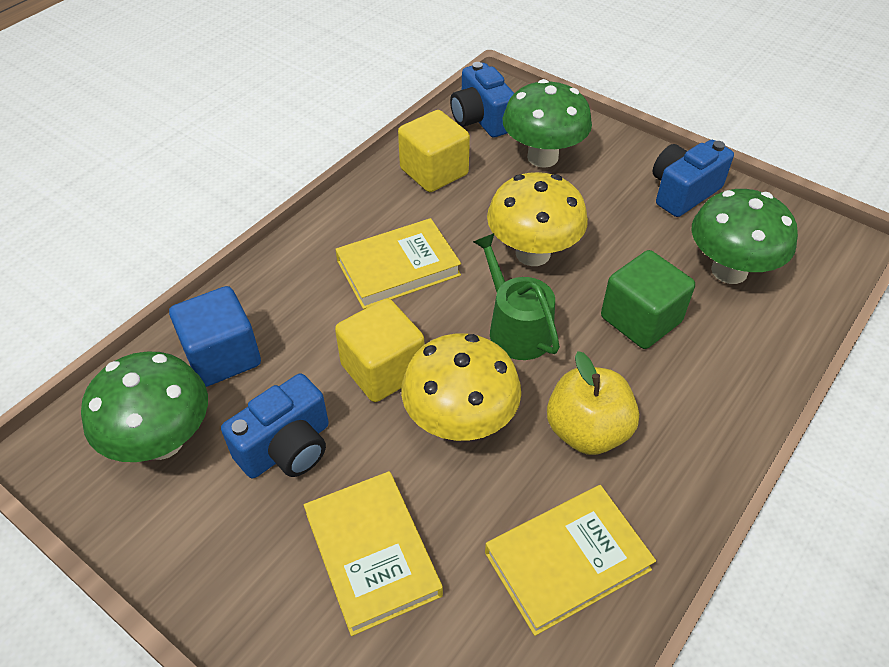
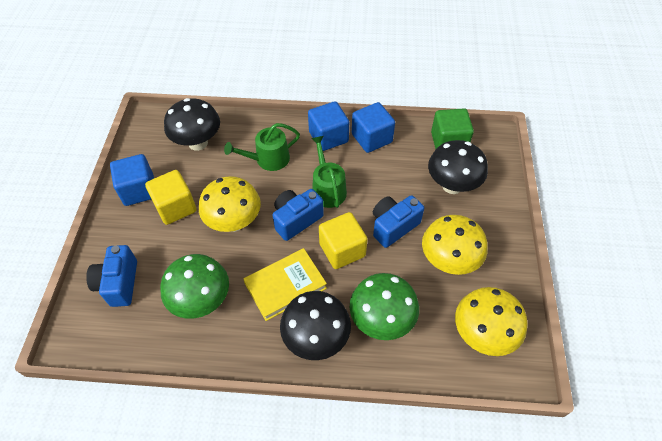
black mushroom: 0 -> 3
blue cube: 1 -> 3
green mushroom: 3 -> 2
green watering can: 1 -> 2
yellow apple: 1 -> 0
yellow book: 3 -> 1
yellow mushroom: 2 -> 3

